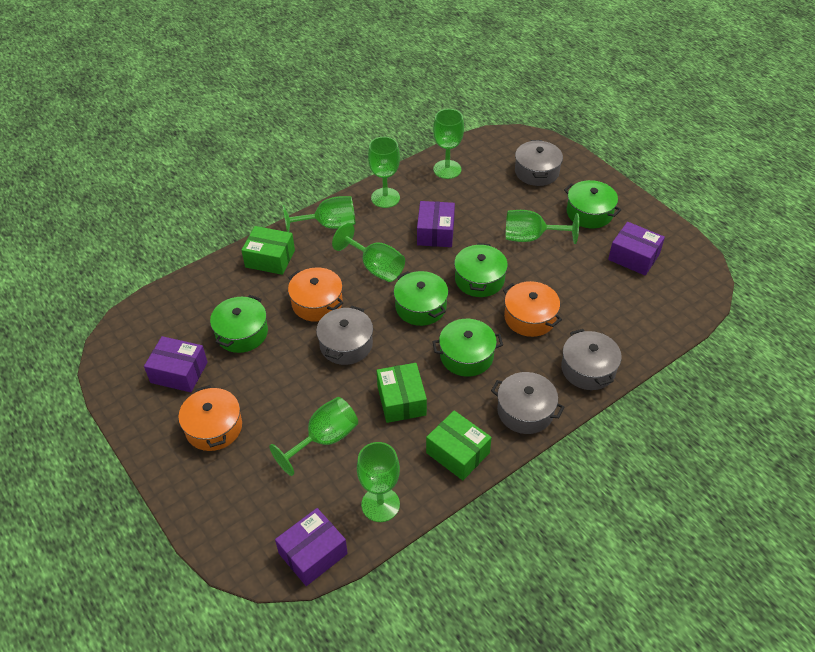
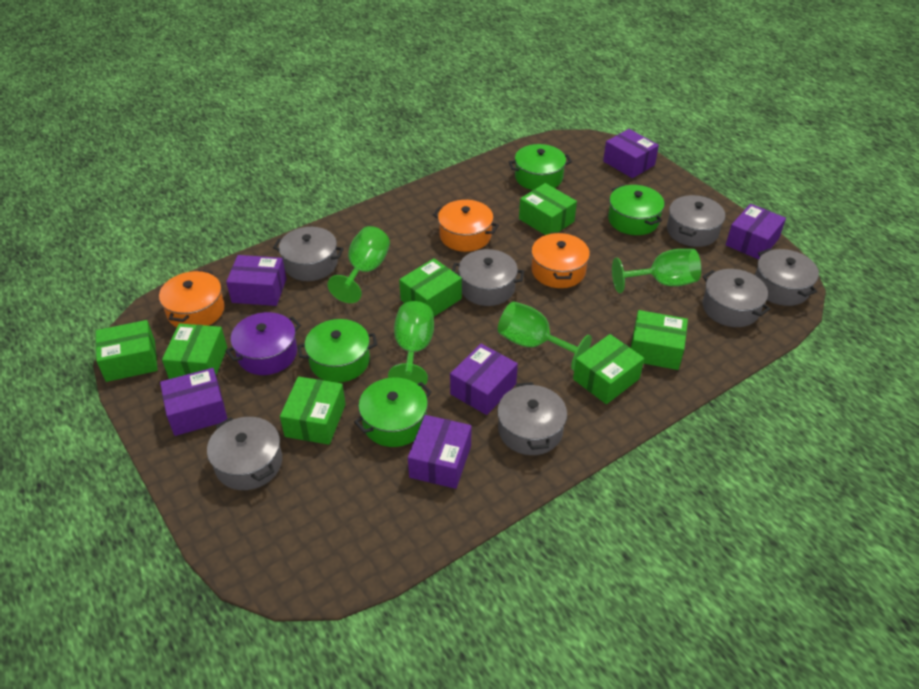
green box: 3 -> 7
green goblet: 7 -> 4
green pot: 5 -> 4
grey pot: 4 -> 7
purple box: 4 -> 6
purple pot: 0 -> 1

